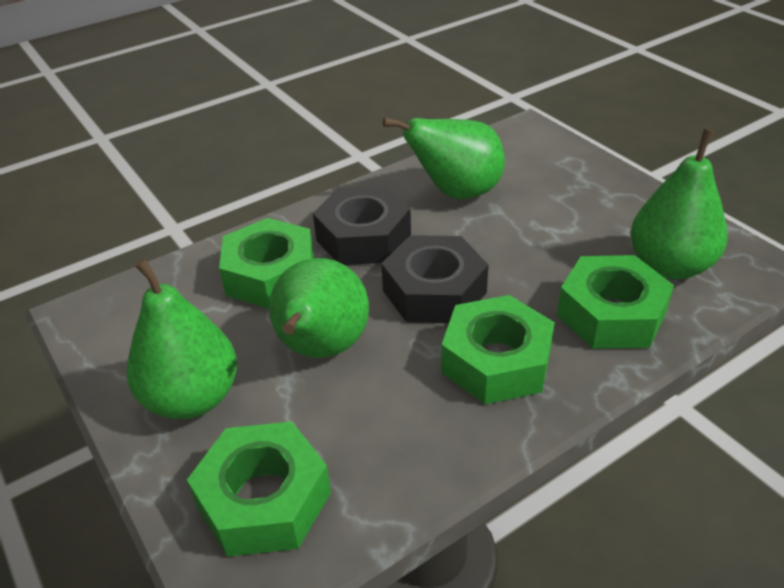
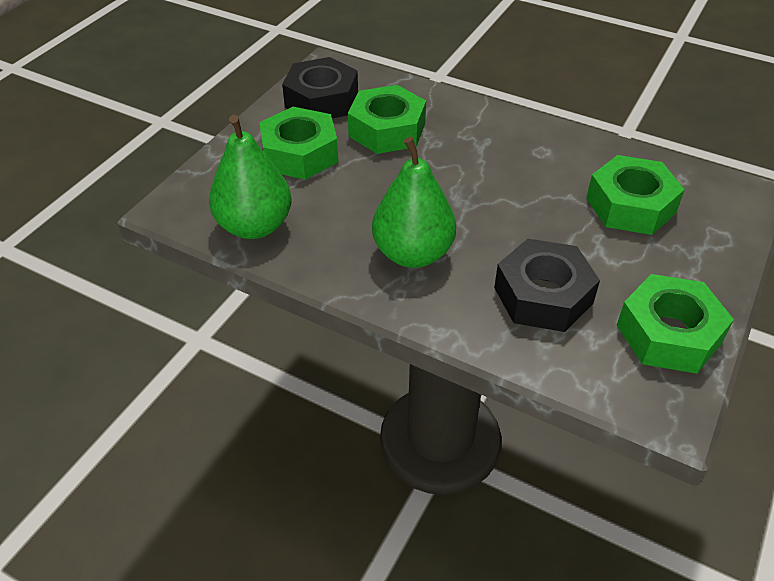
green pear: 4 -> 2

